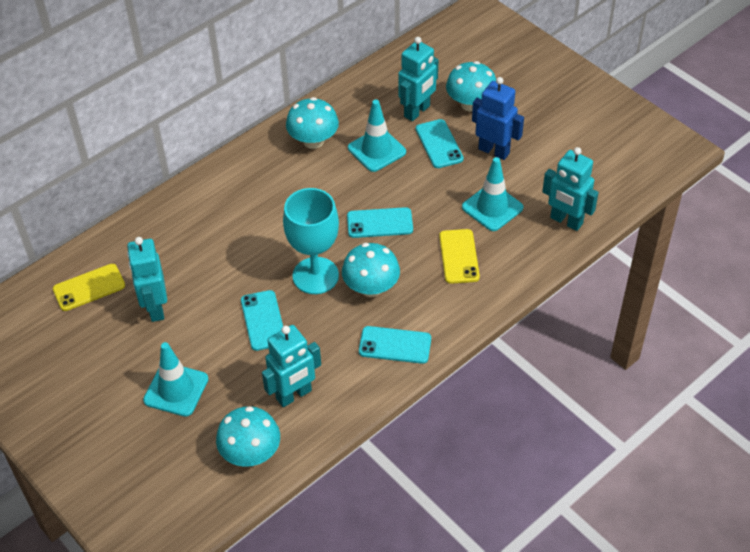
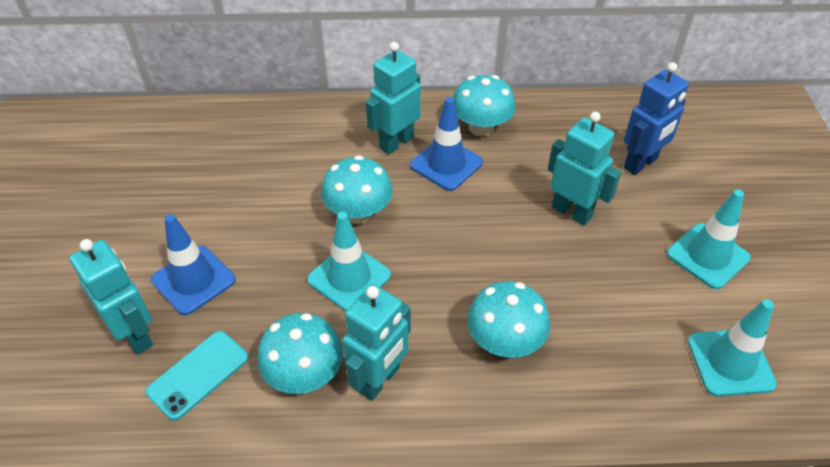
blue traffic cone: 0 -> 2
turquoise goblet: 1 -> 0
turquoise phone: 4 -> 1
yellow phone: 2 -> 0

